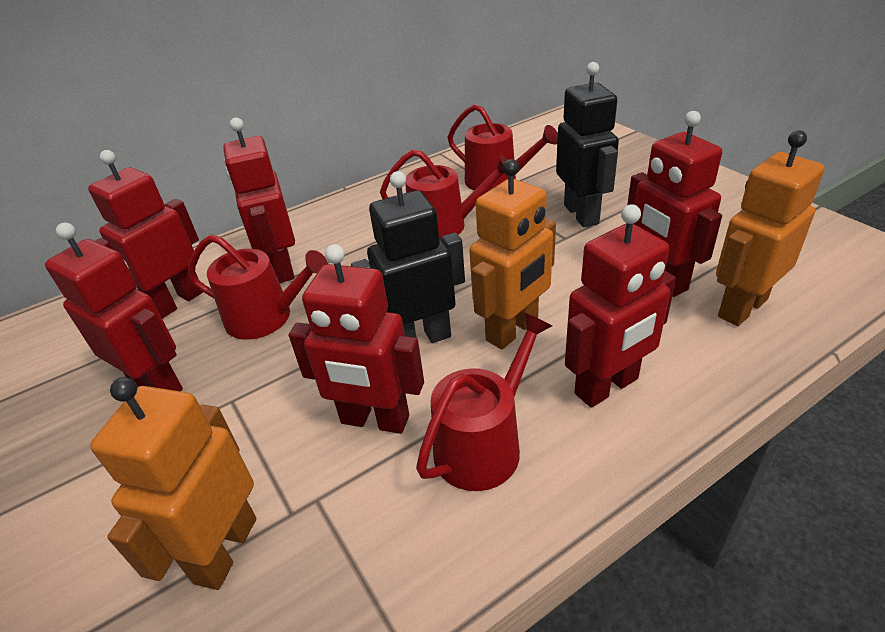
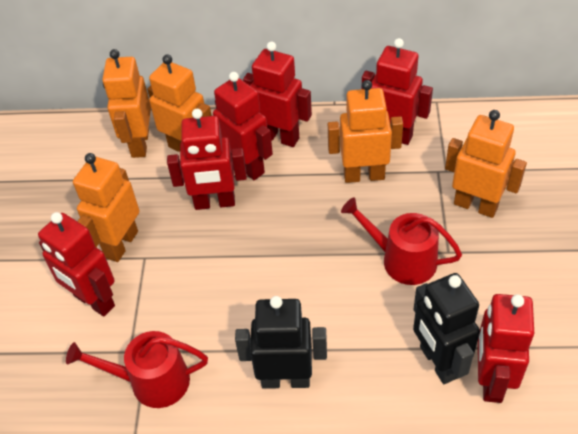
orange robot: 3 -> 5
red watering can: 4 -> 2

